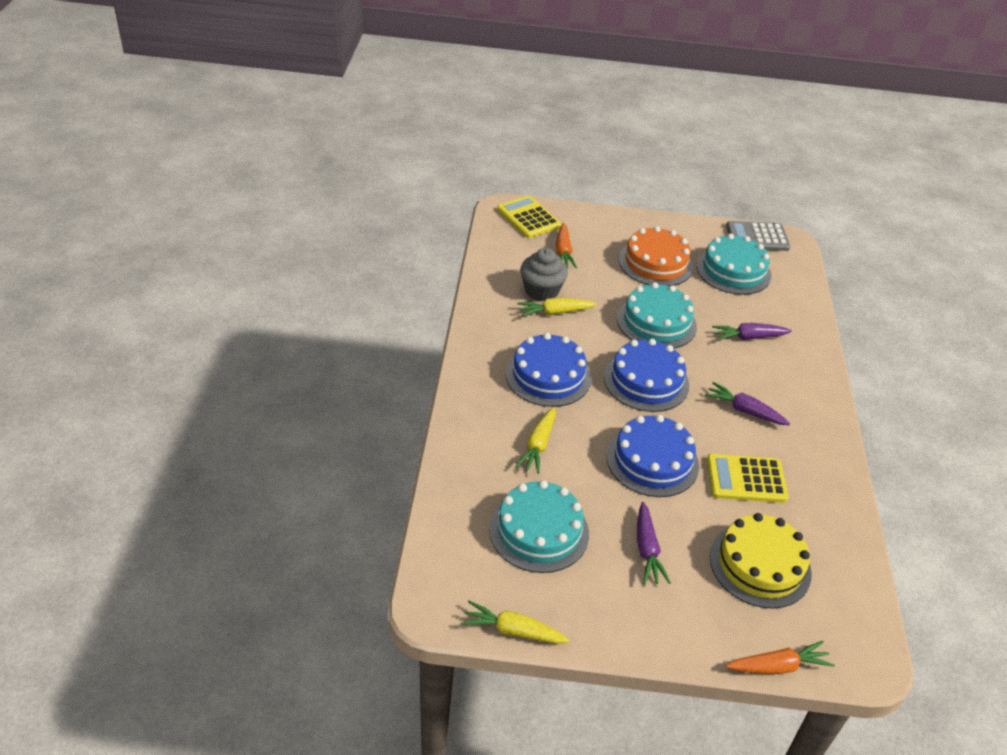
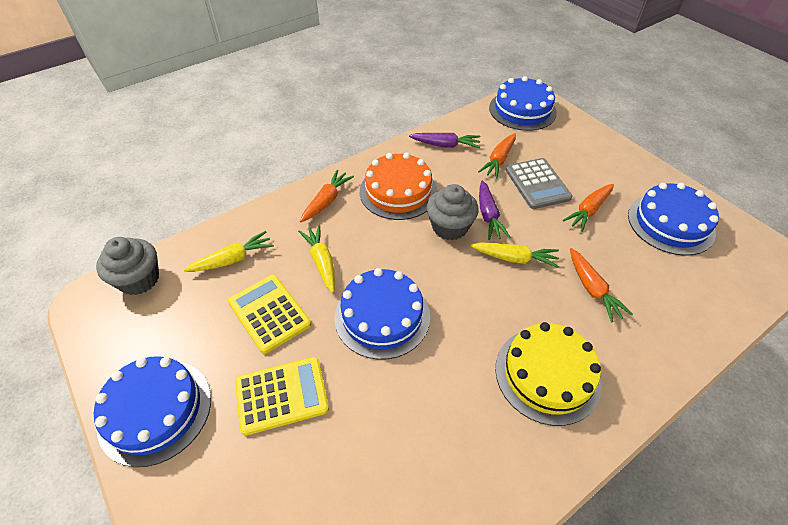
blue cake: 3 -> 4
grey cupcake: 1 -> 2
orange carrot: 2 -> 4
purple carrot: 3 -> 2
turquoise cake: 3 -> 0

